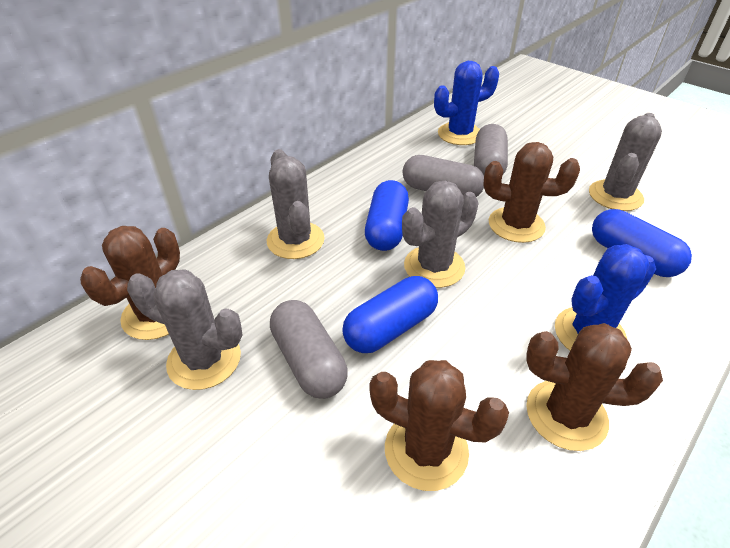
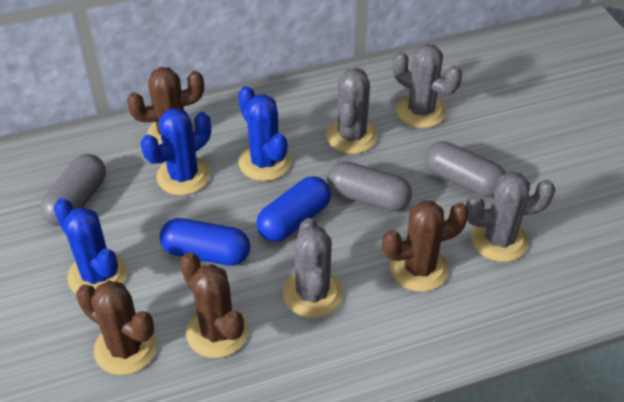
blue cactus: 2 -> 3
blue capsule: 3 -> 2

